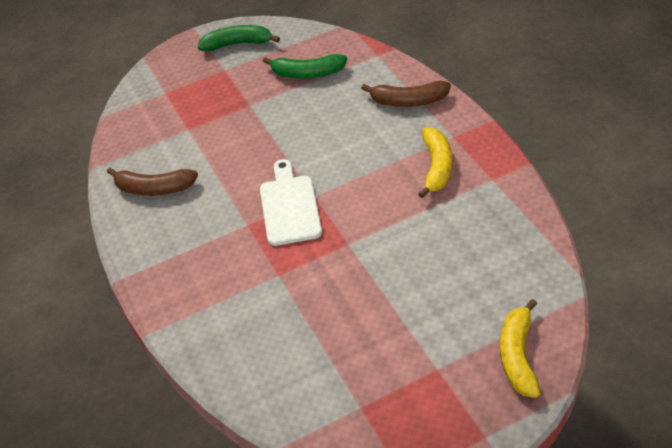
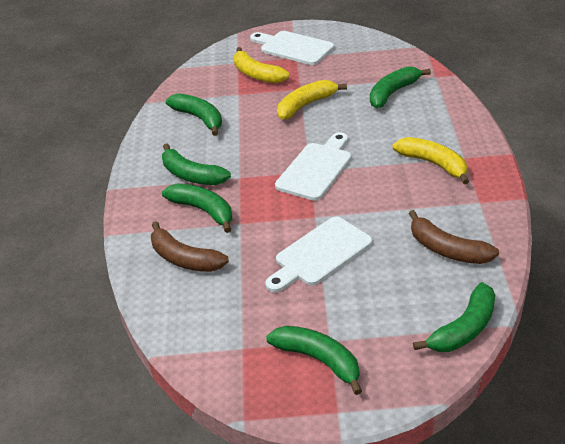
green banana: 2 -> 6
white cutting board: 1 -> 3
yellow banana: 2 -> 3

